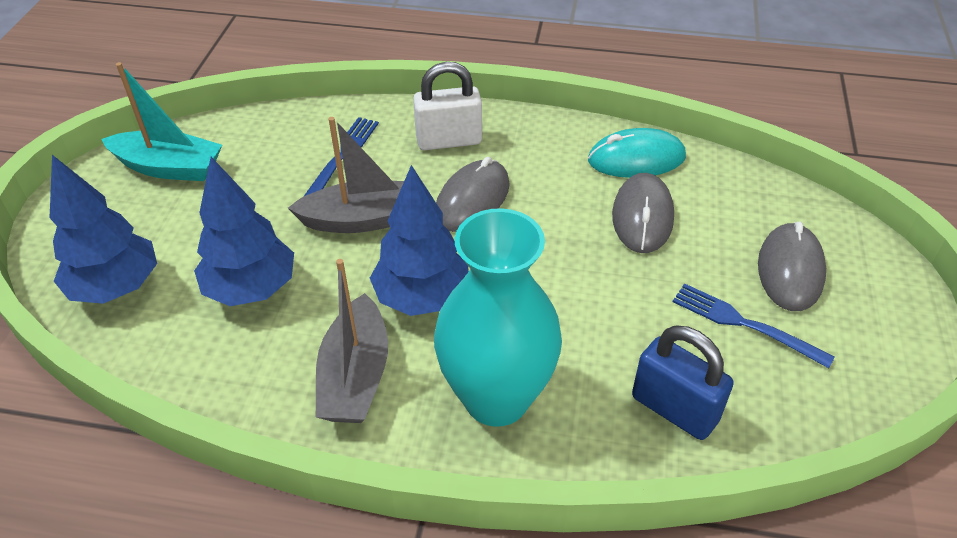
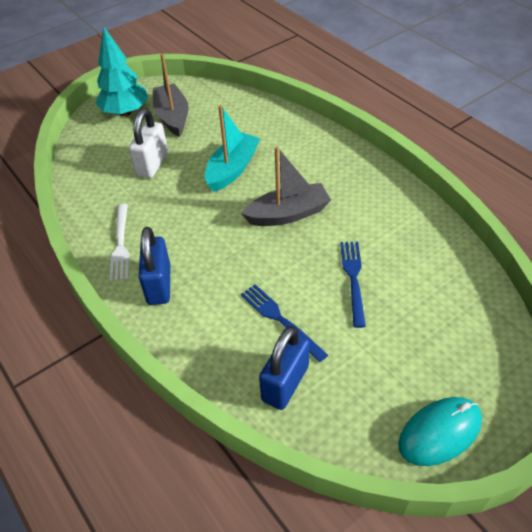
blue padlock: 1 -> 2
blue tree: 3 -> 0
grey mouse: 3 -> 0
turquoise tree: 0 -> 1
turquoise vase: 1 -> 0
white fork: 0 -> 1

